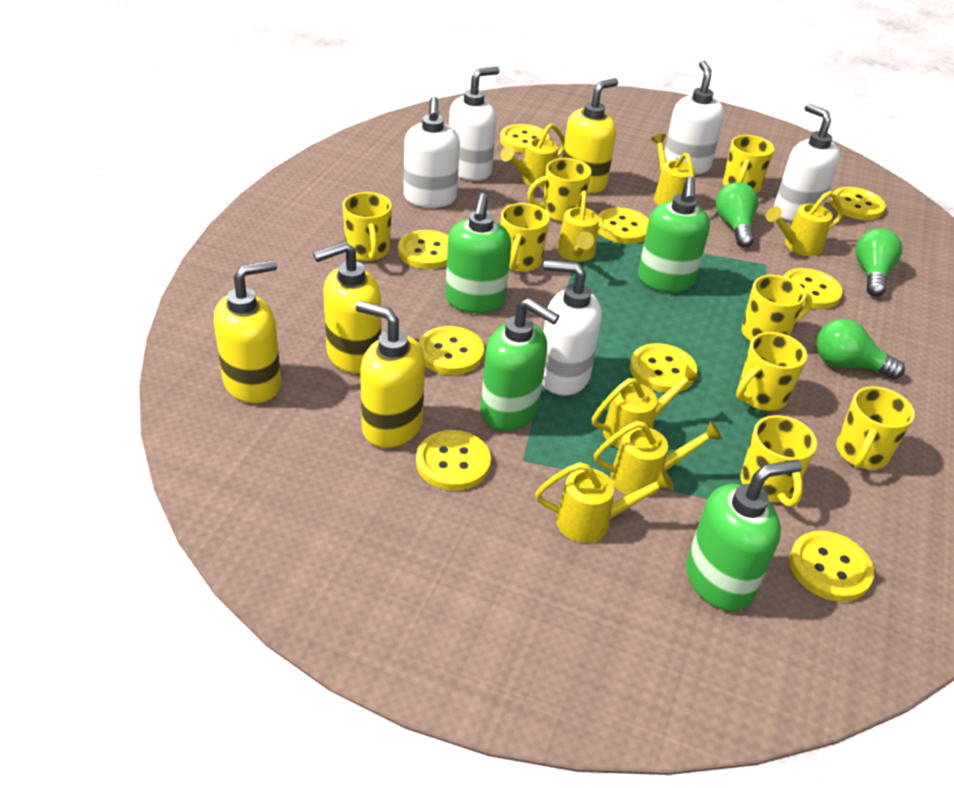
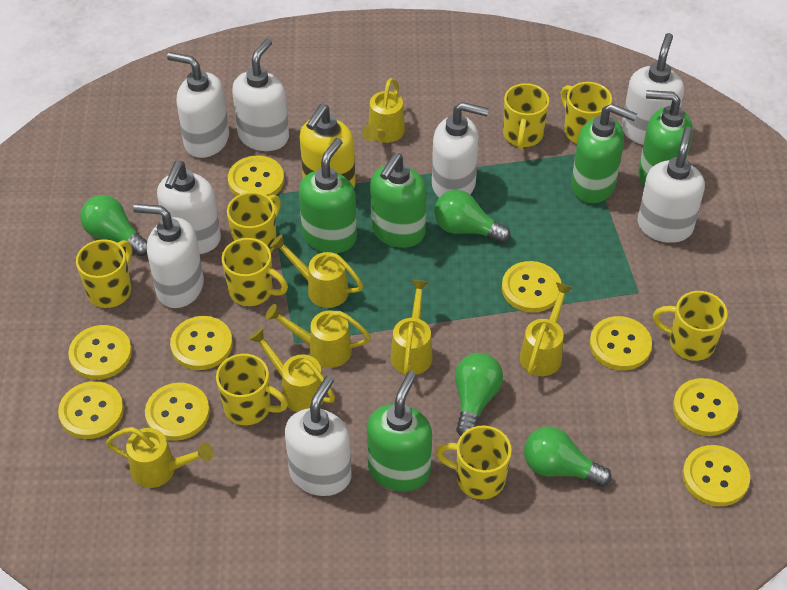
green light bulb: 3 -> 4
green soap dispenser: 4 -> 5
white soap dispenser: 5 -> 8
yellow soap dispenser: 4 -> 1

